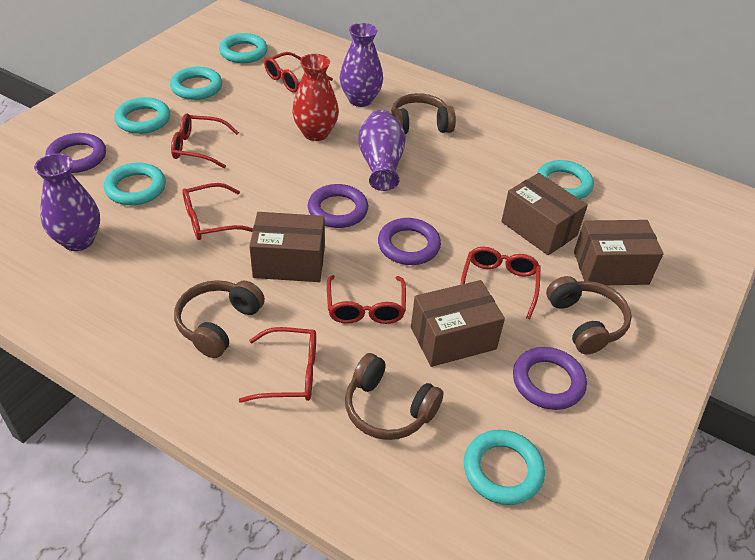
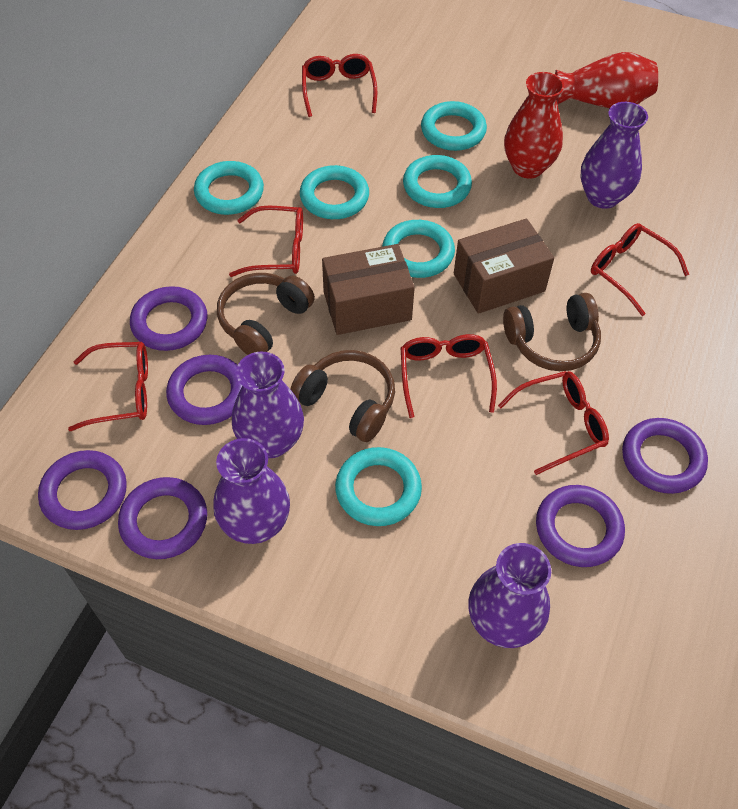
brown box: 4 -> 2
brown headphones: 4 -> 3
purple ring: 4 -> 6
purple vase: 3 -> 4
red vase: 1 -> 2

